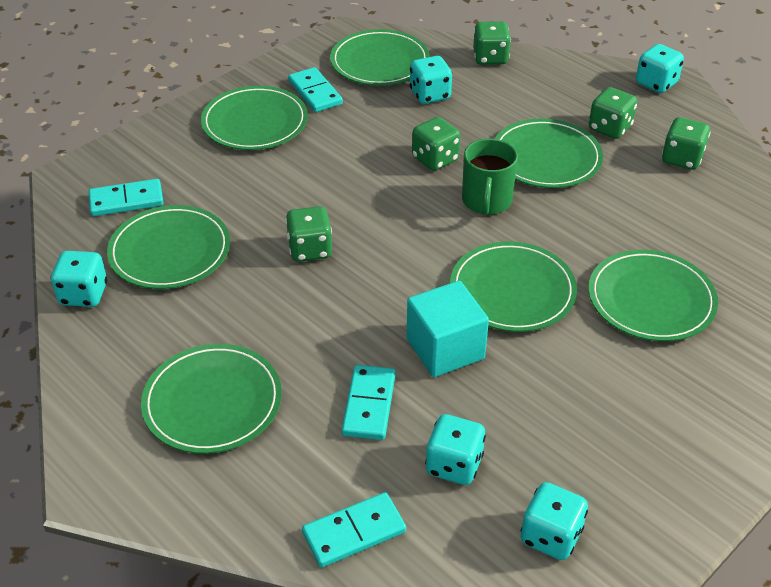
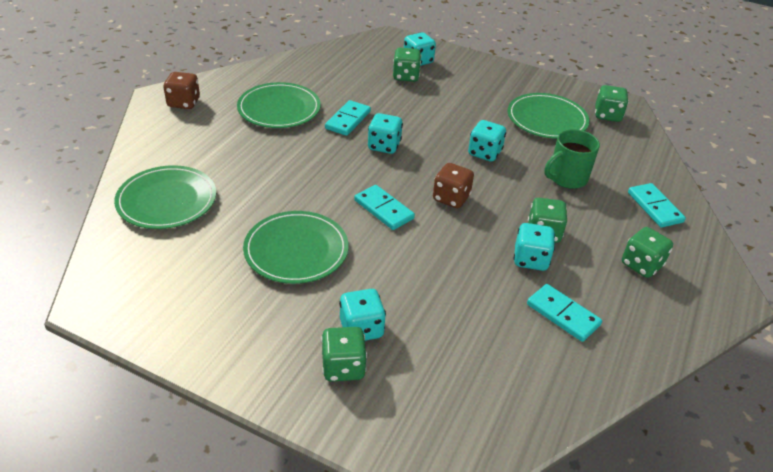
brown dice: 0 -> 2
green plate: 7 -> 4
turquoise cube: 1 -> 0

